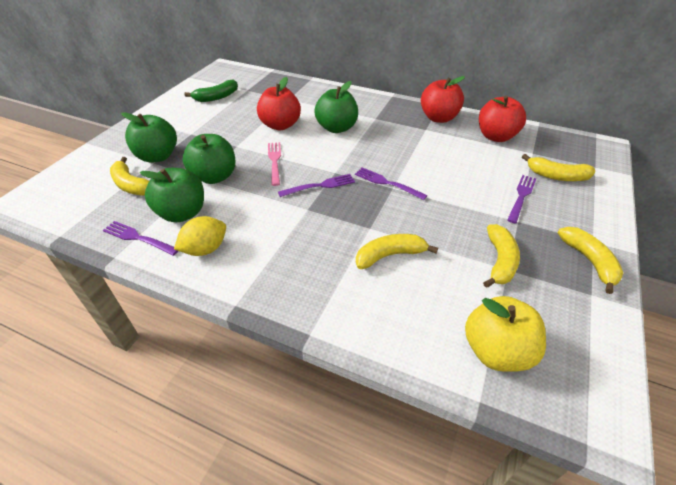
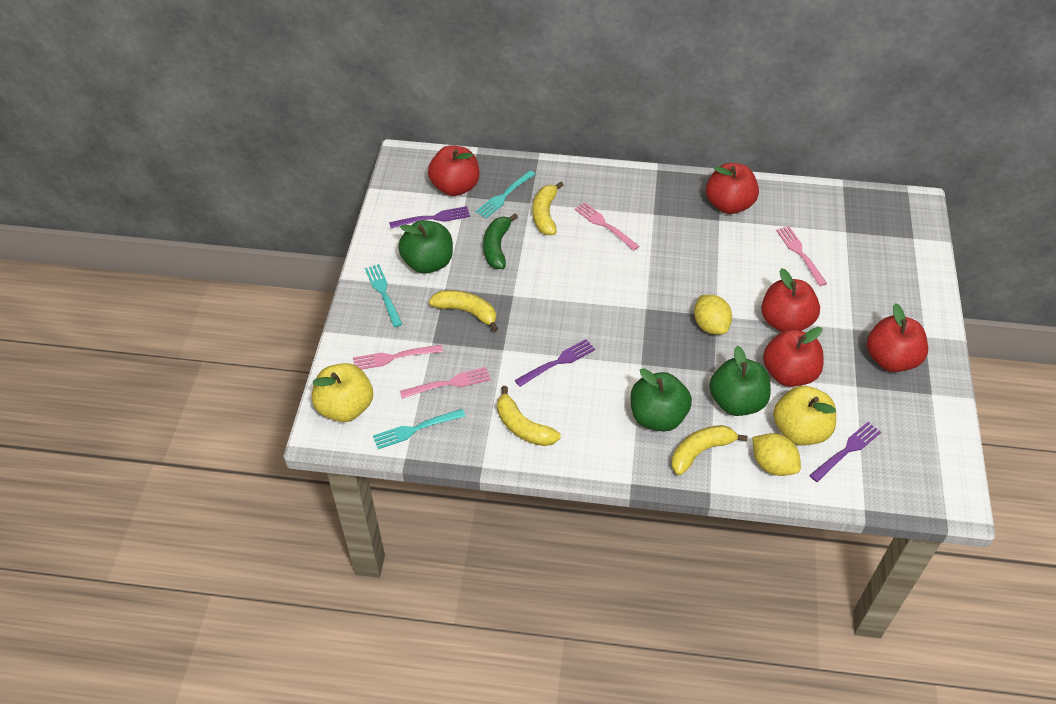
green apple: 4 -> 3
pink fork: 1 -> 4
purple fork: 4 -> 3
red apple: 3 -> 5
turquoise fork: 0 -> 3
yellow apple: 1 -> 2
yellow banana: 5 -> 4
yellow lemon: 1 -> 2

